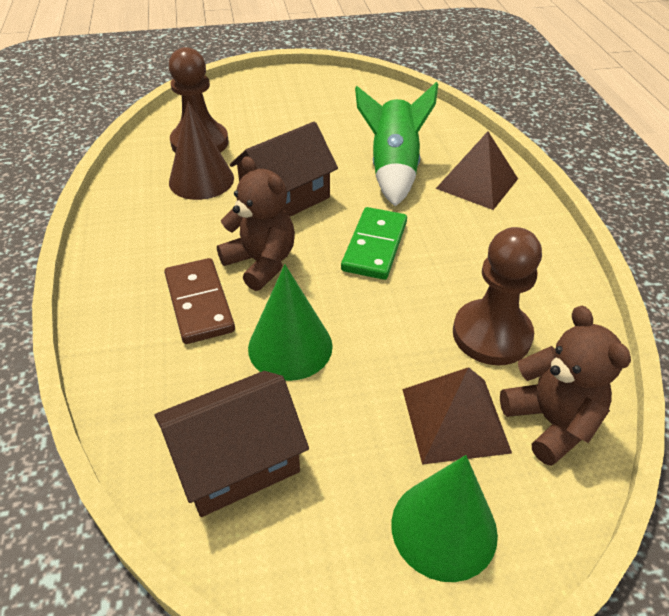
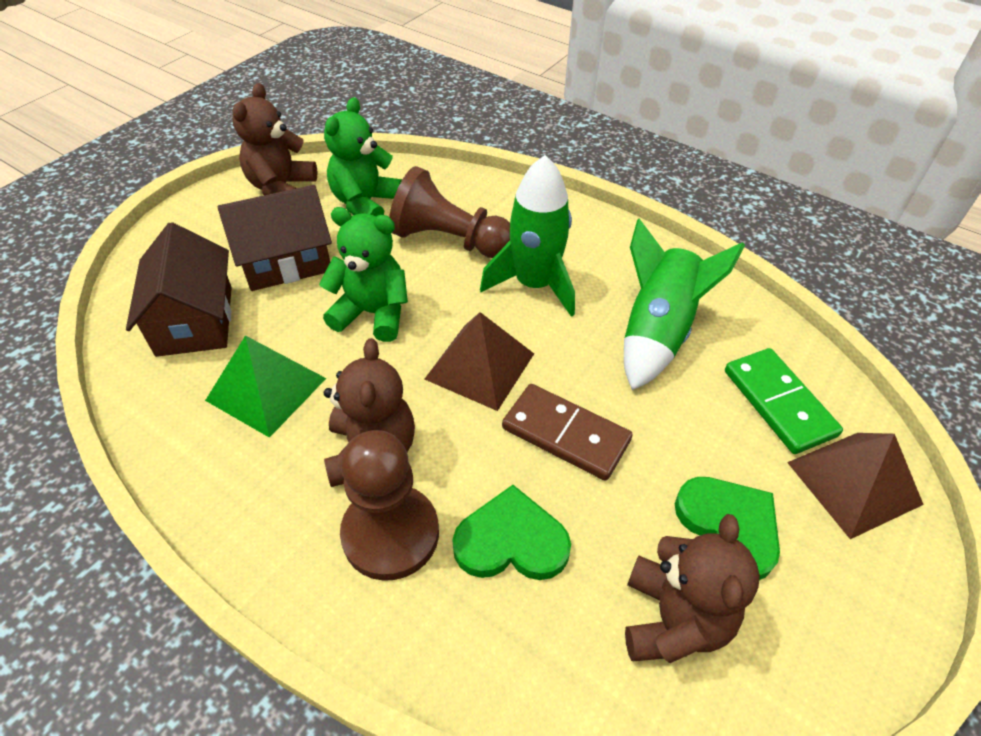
brown cone: 1 -> 0
brown teddy bear: 2 -> 3
green cone: 2 -> 0
green heart: 0 -> 2
green pyramid: 0 -> 1
green rocket: 1 -> 2
green teddy bear: 0 -> 2

